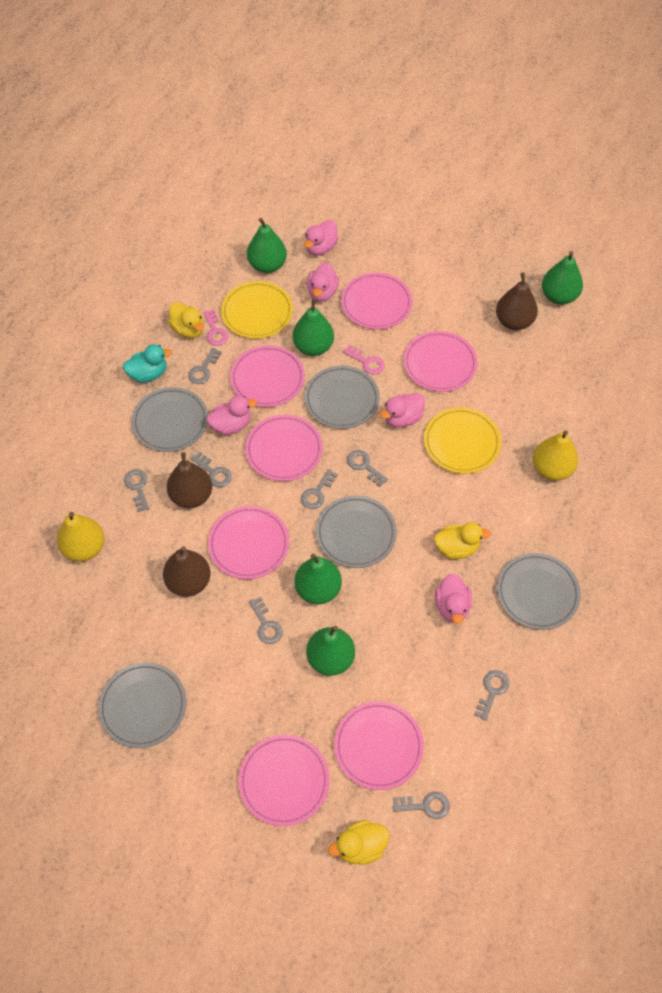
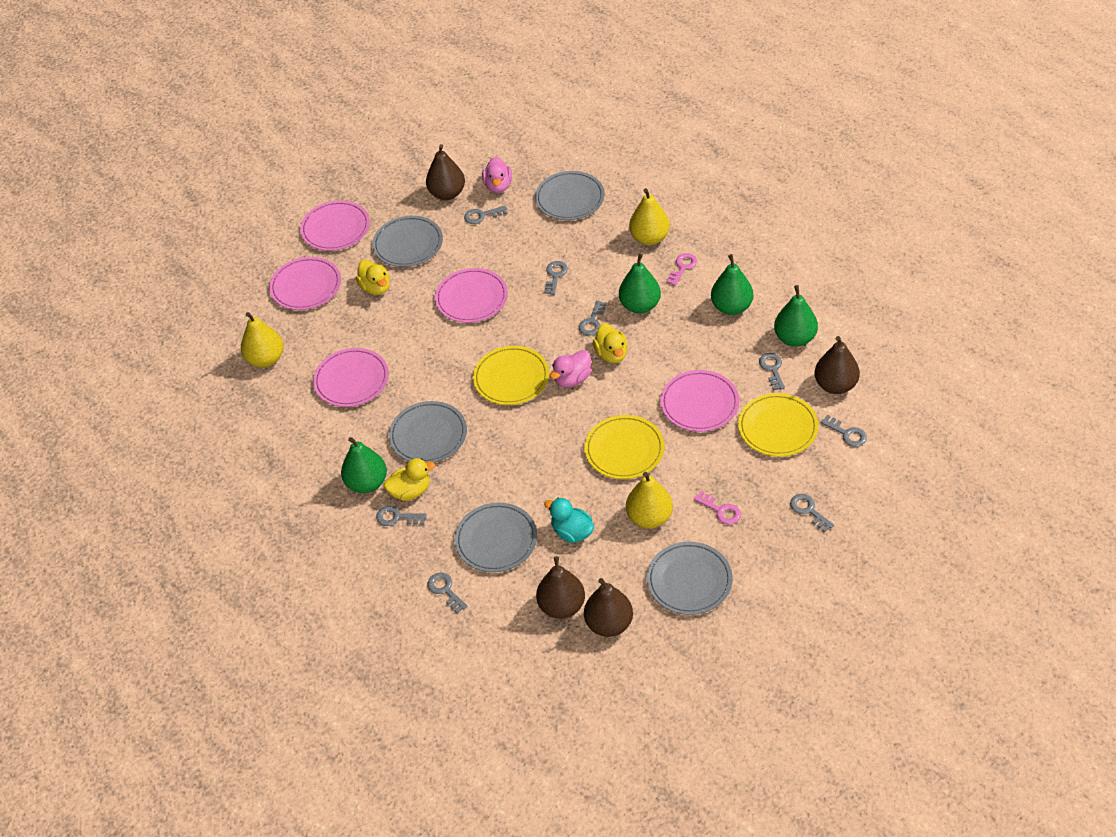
brown pear: 3 -> 4
green pear: 5 -> 4
pink duck: 5 -> 2
pink plate: 7 -> 5
yellow pear: 2 -> 3
yellow plate: 2 -> 3

